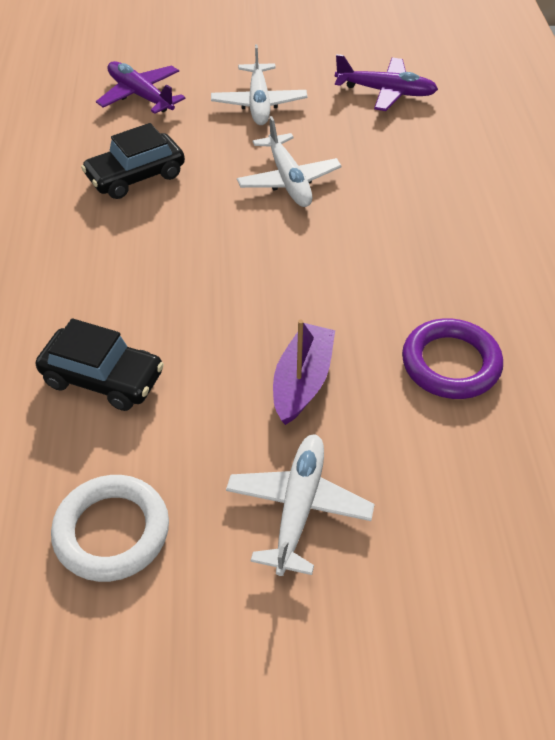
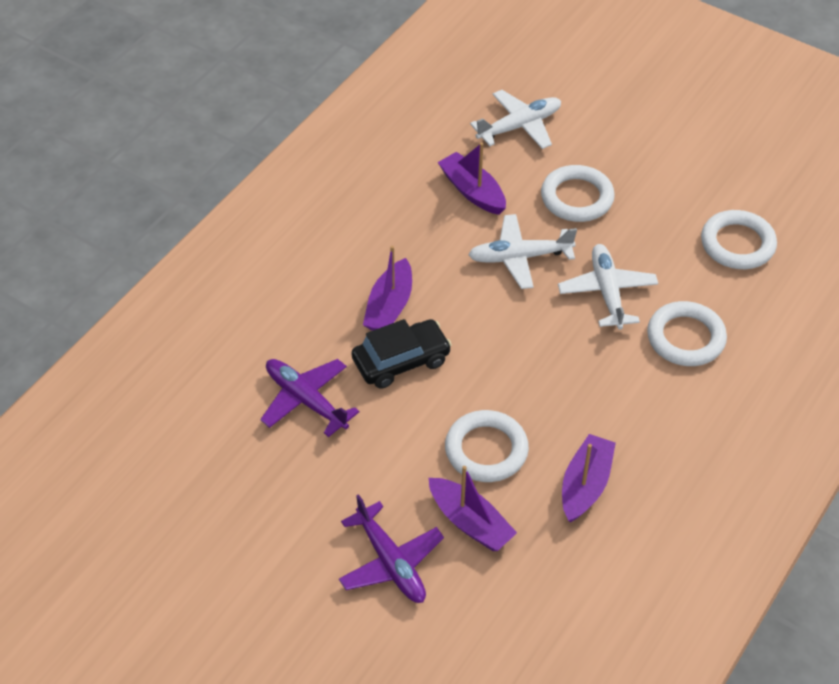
black car: 2 -> 1
purple boat: 1 -> 4
purple ring: 1 -> 0
white ring: 1 -> 4

